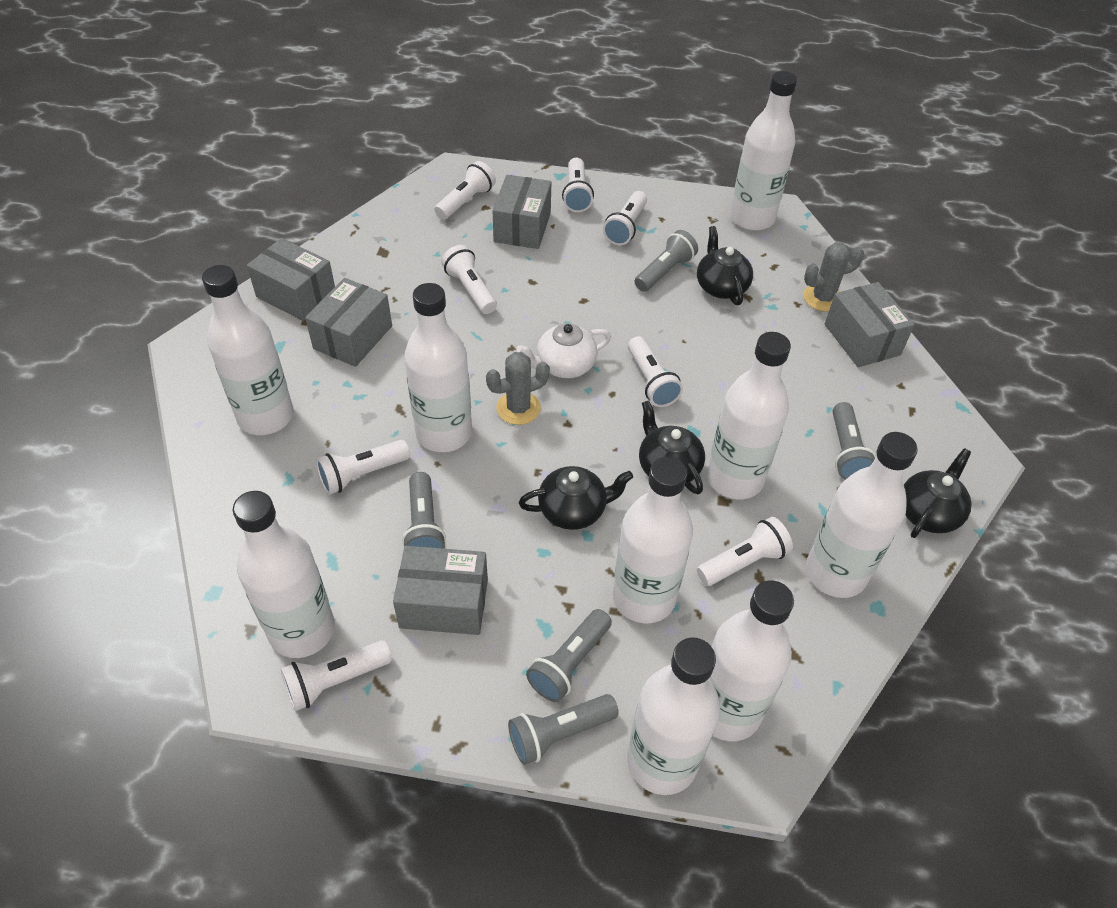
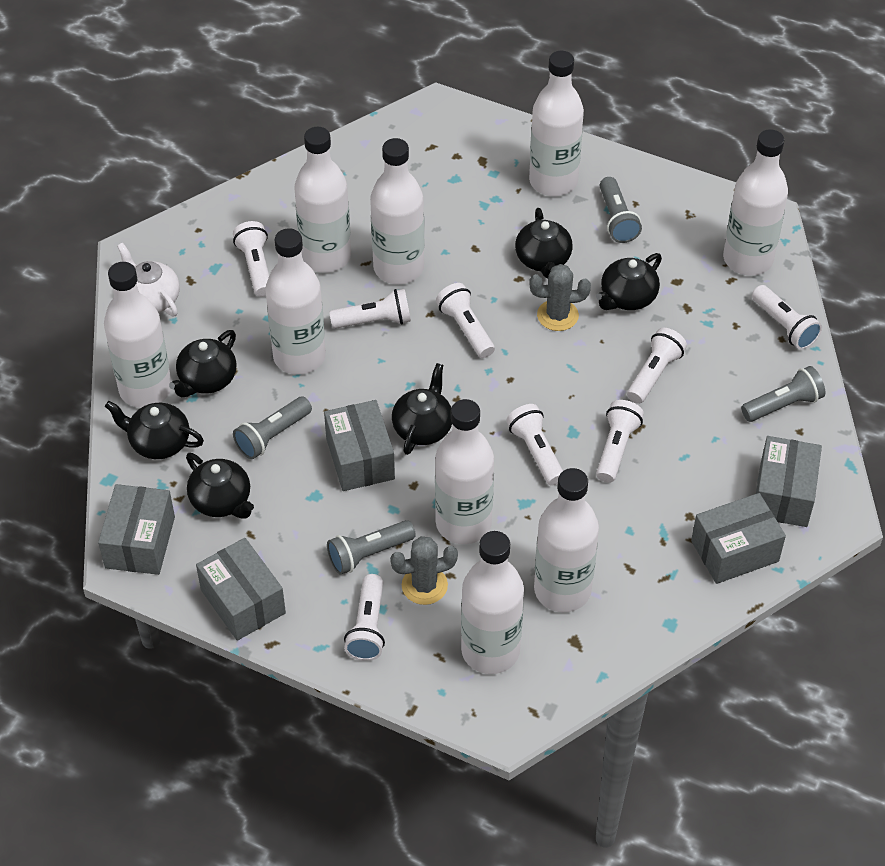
black teapot: 4 -> 6
grey flashlight: 5 -> 4

